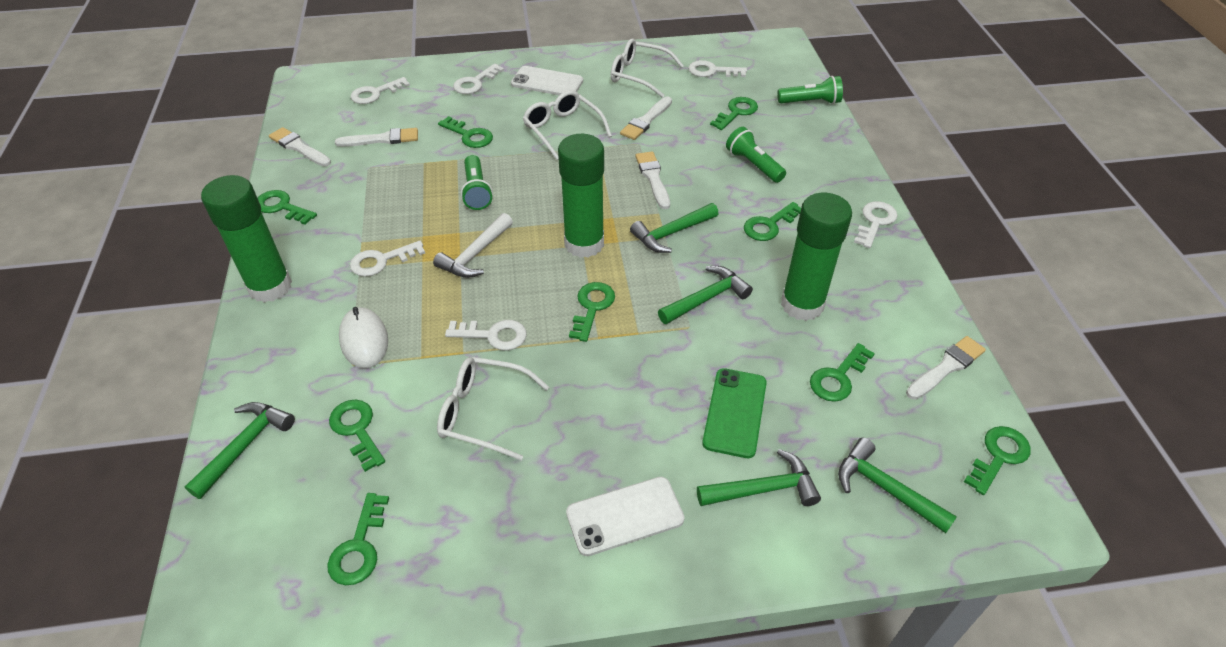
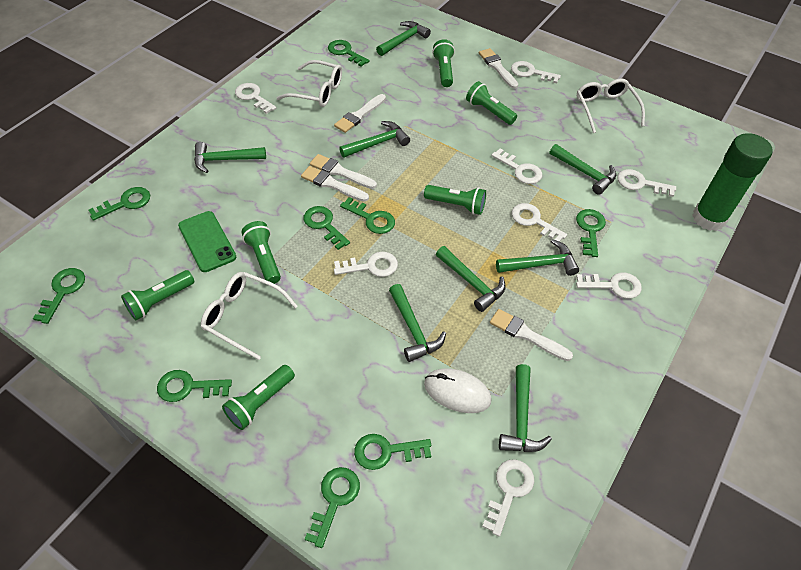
green flashlight: 3 -> 6
green glue stick: 3 -> 1
green hammer: 5 -> 8
white hammer: 1 -> 0
white key: 6 -> 8
white phone: 2 -> 0

